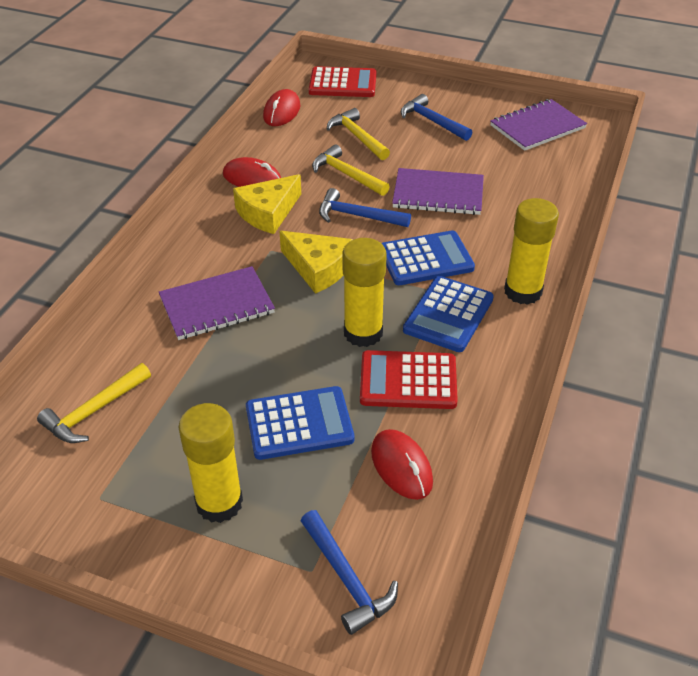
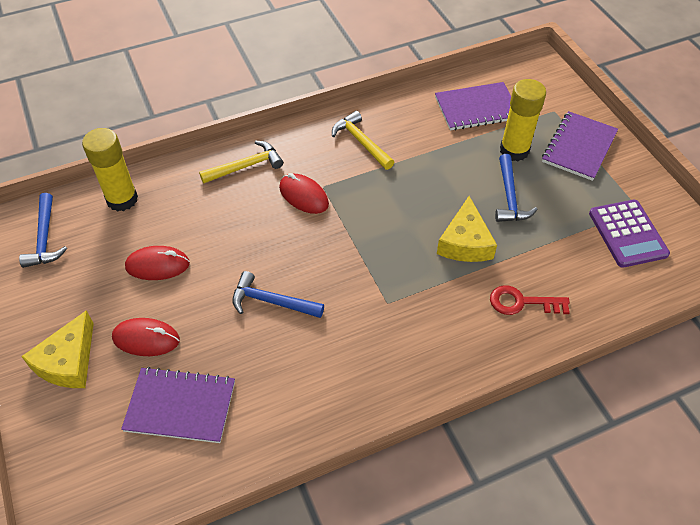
blue calculator: 3 -> 0
purple calculator: 0 -> 1
red calculator: 2 -> 0
red key: 0 -> 1
yellow glue stick: 3 -> 2
yellow hammer: 3 -> 2

